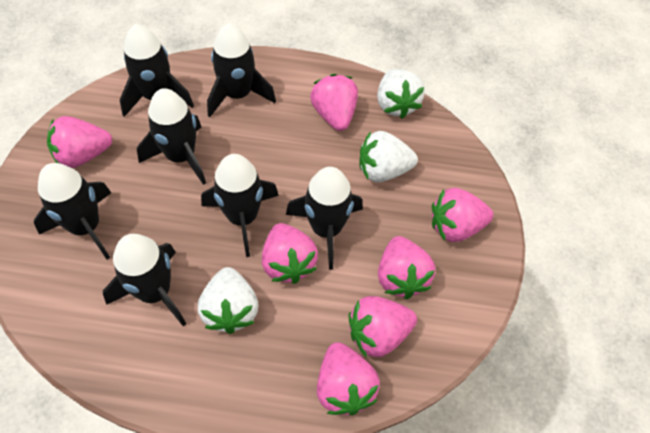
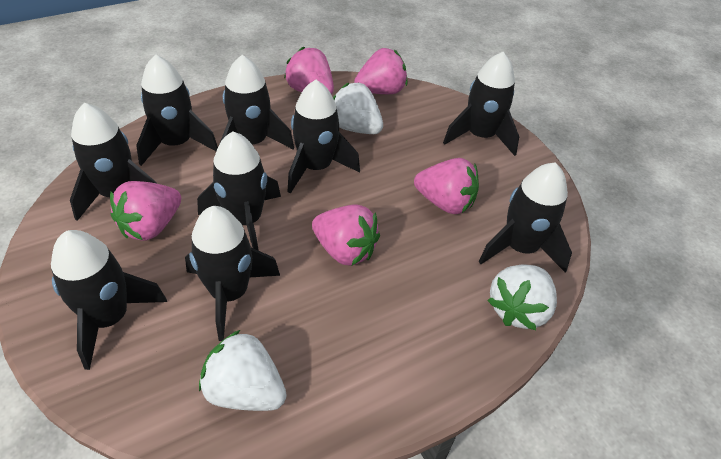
black rocket: 7 -> 9
pink strawberry: 7 -> 5

